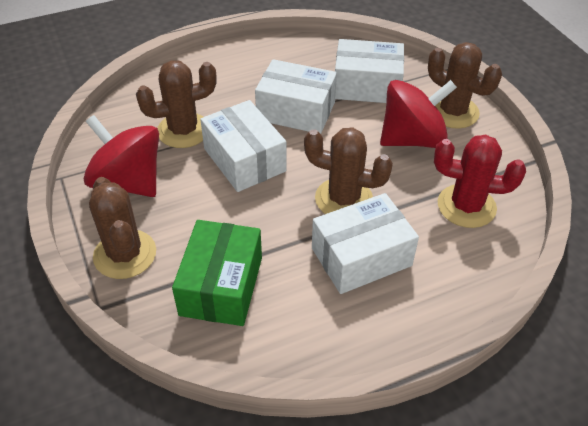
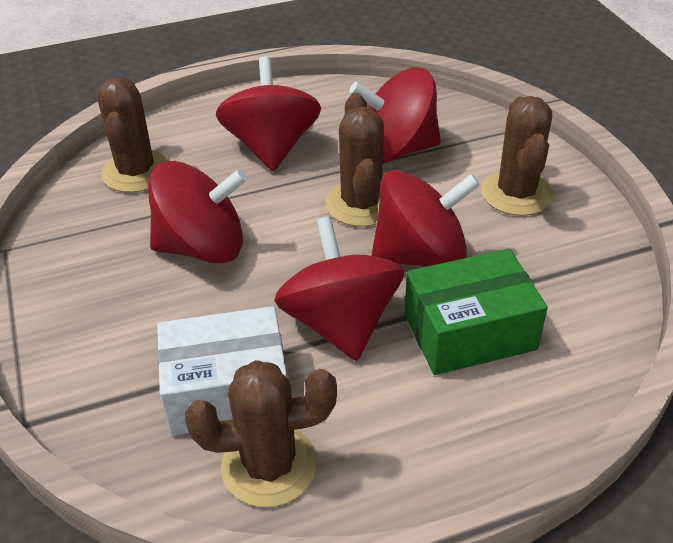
red cactus: 1 -> 0
red spinning top: 2 -> 5
white box: 4 -> 1

